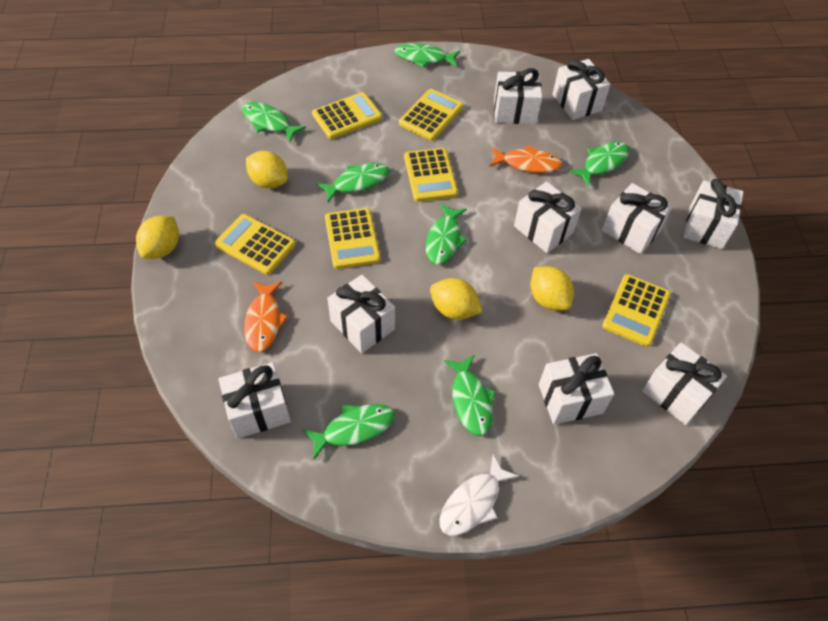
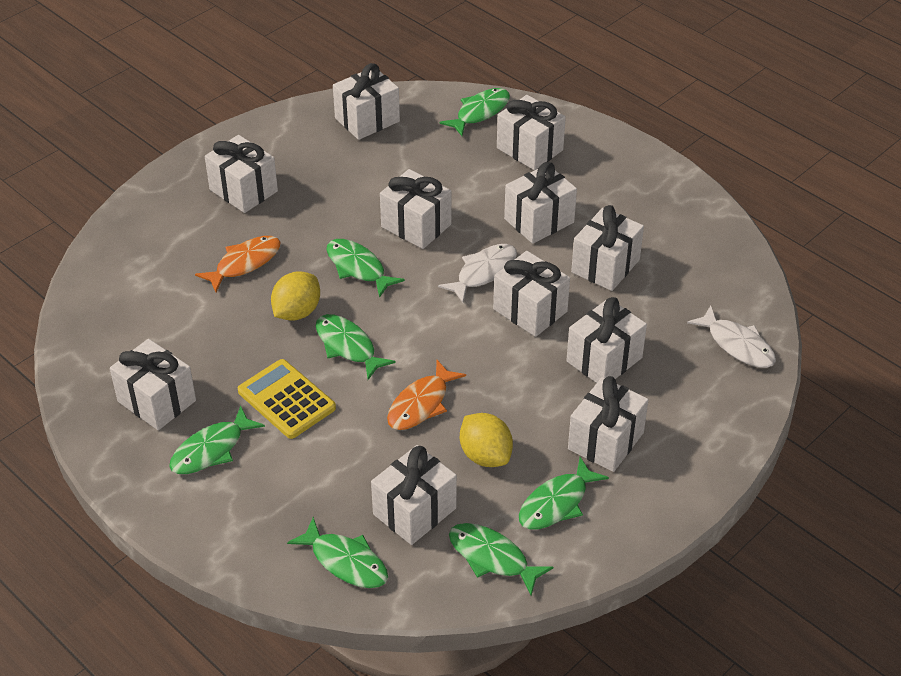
white fish: 1 -> 2
white gift: 9 -> 11
yellow calculator: 6 -> 1
yellow lemon: 4 -> 2

